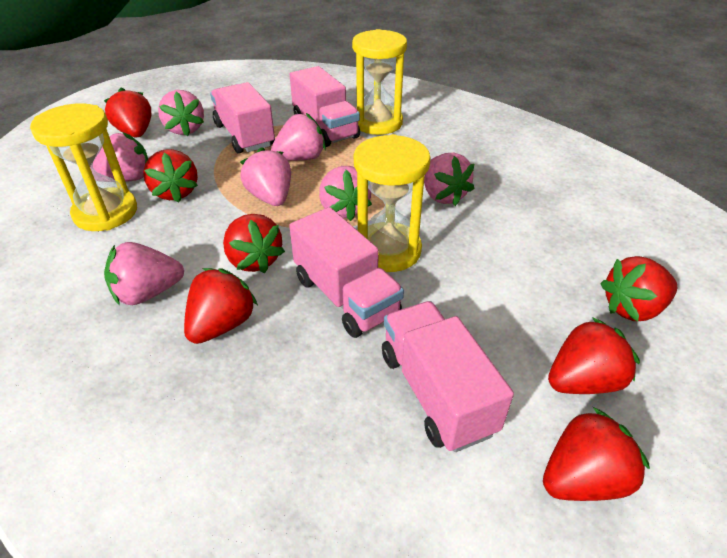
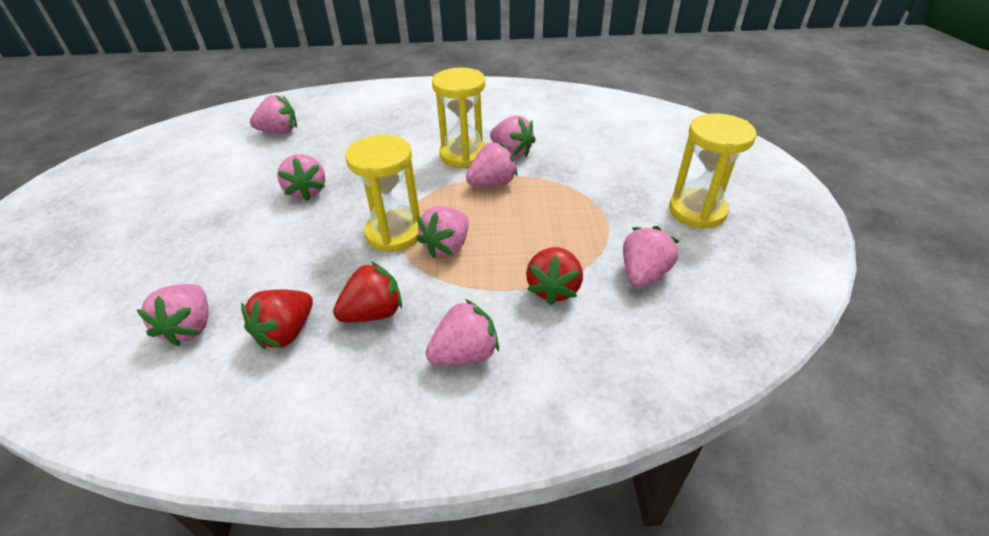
pink strawberry: 7 -> 8
pink truck: 4 -> 0
red strawberry: 7 -> 3

